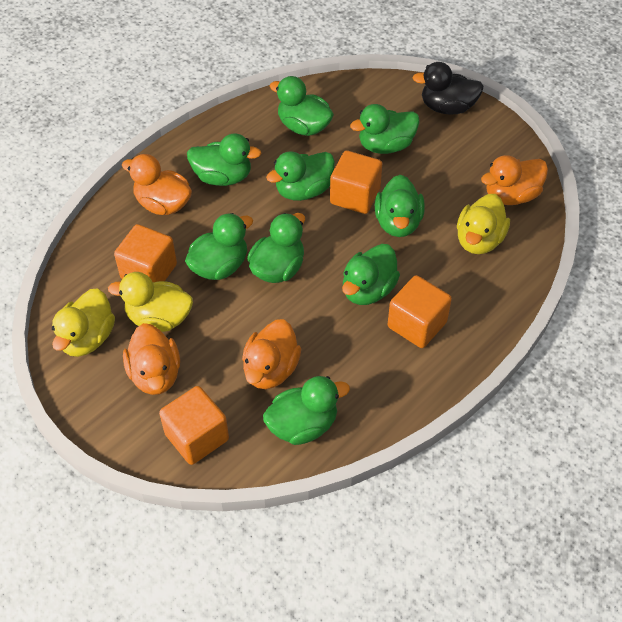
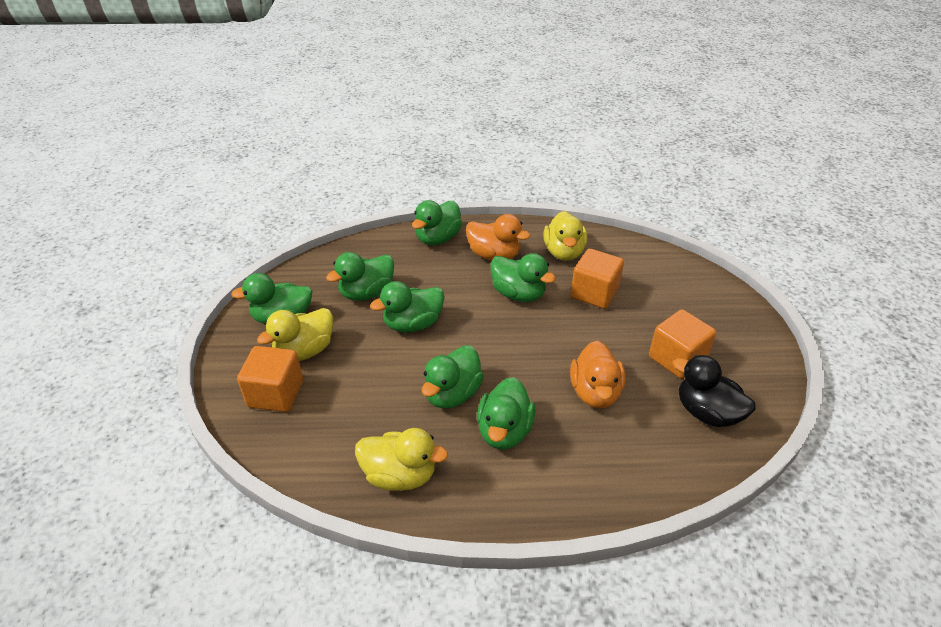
green duck: 9 -> 7
orange cube: 4 -> 3
orange duck: 4 -> 2

